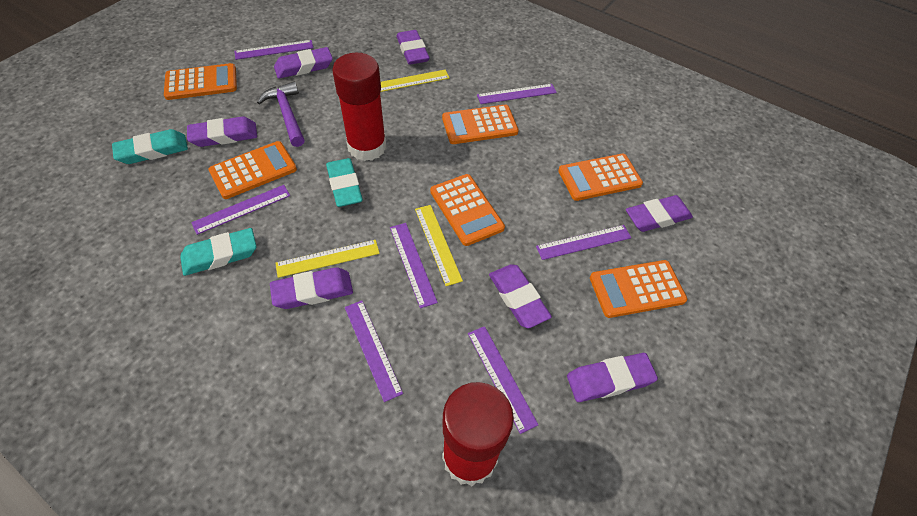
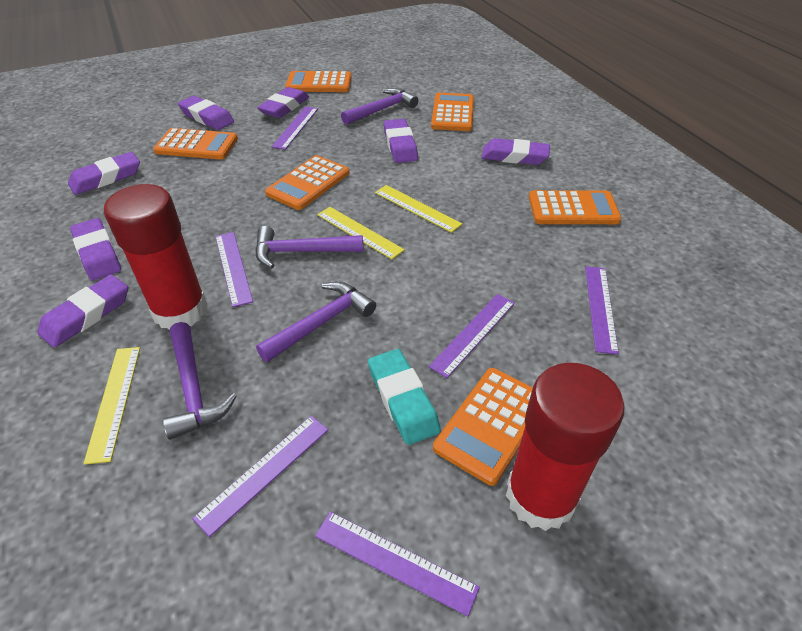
purple hammer: 1 -> 4
purple ruler: 7 -> 6
turquoise eraser: 3 -> 1

